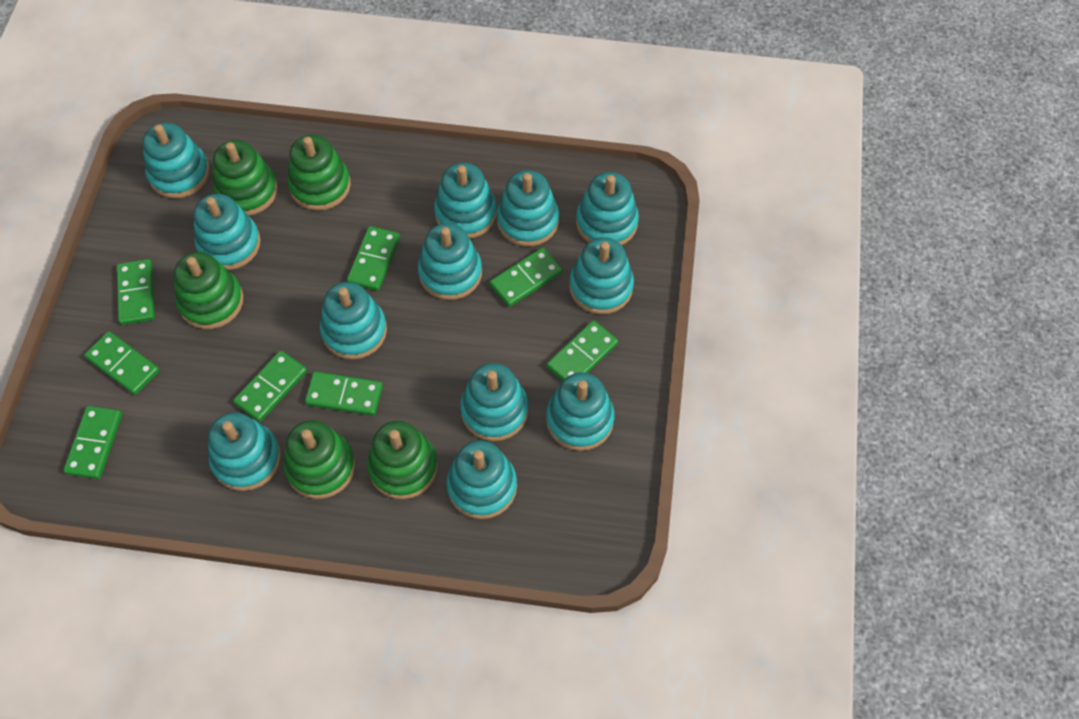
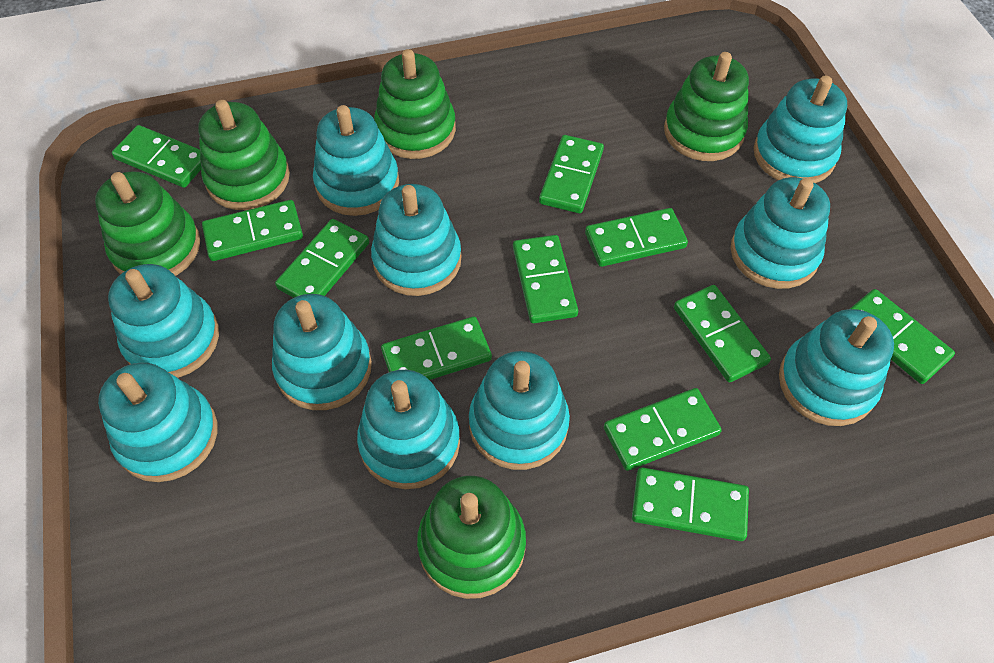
green domino: 8 -> 11
turquoise stacking toy: 12 -> 10

